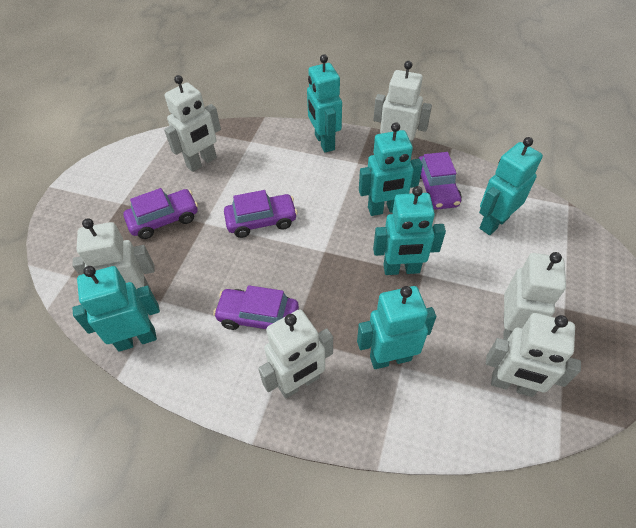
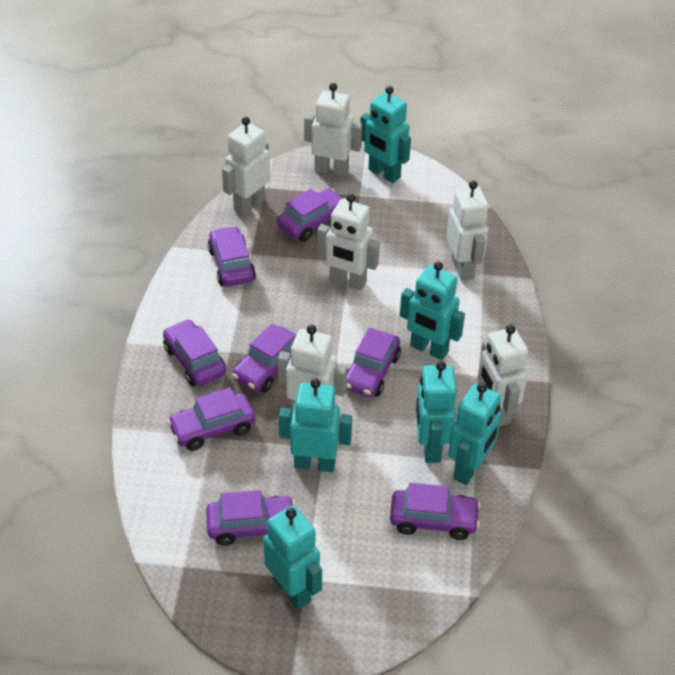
purple car: 4 -> 8

